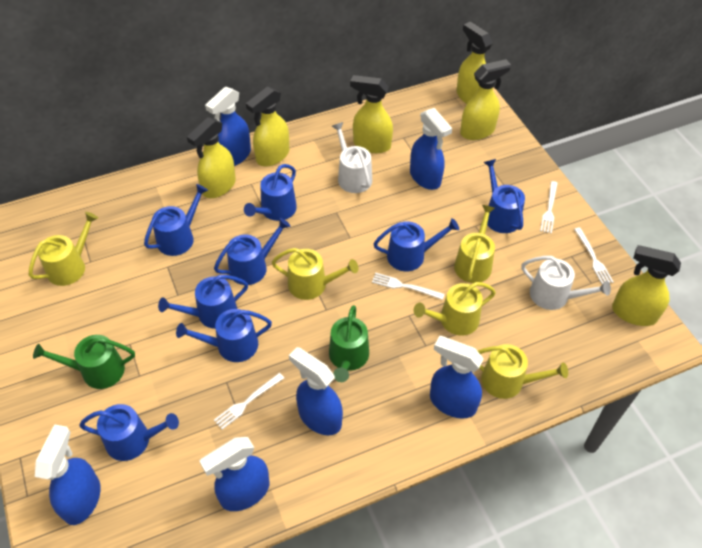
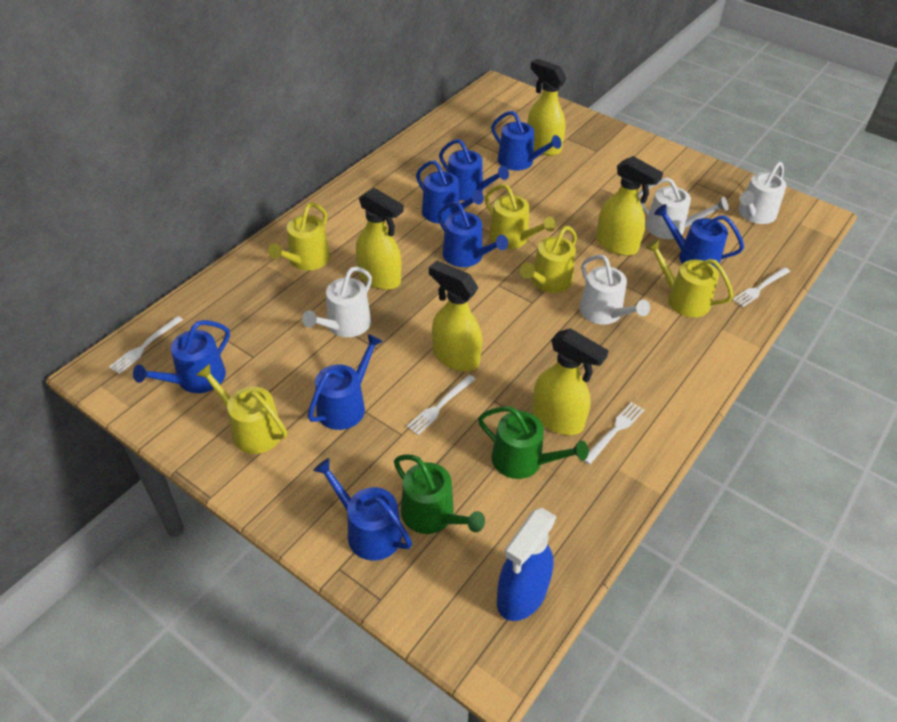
blue spray bottle: 6 -> 1
white watering can: 2 -> 4
yellow spray bottle: 6 -> 5

